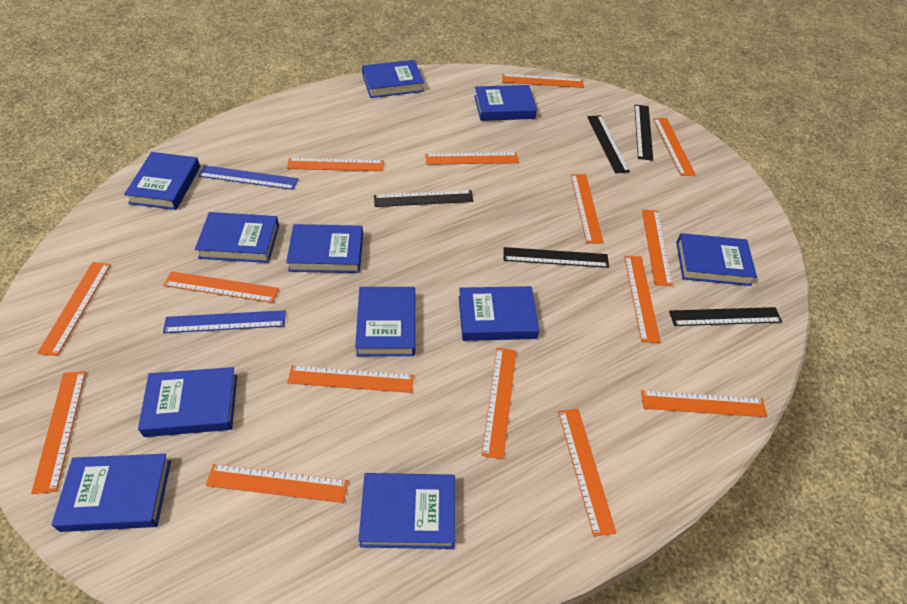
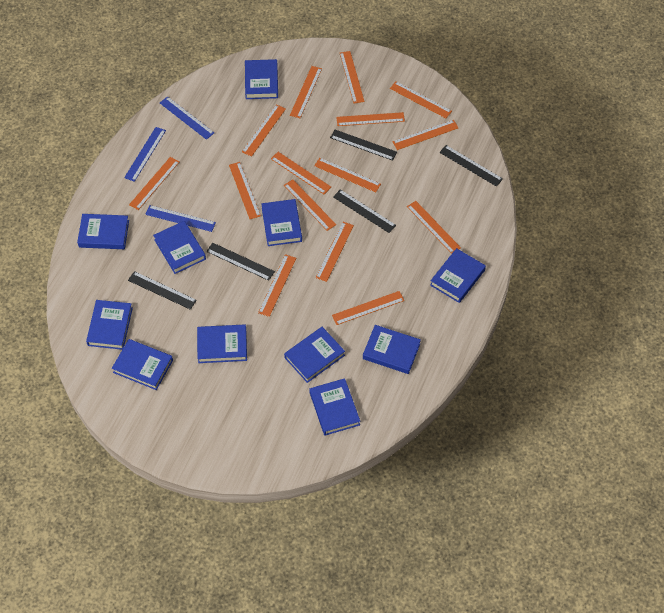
blue ruler: 2 -> 3

